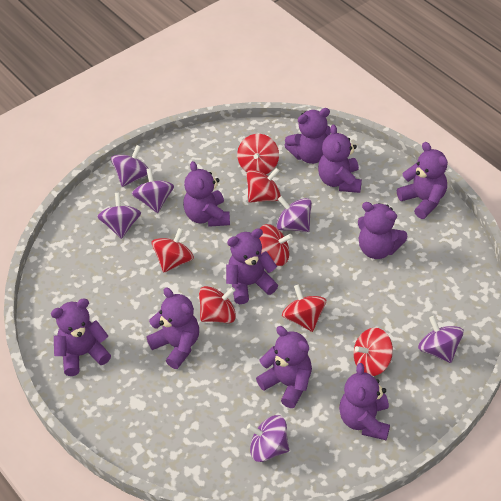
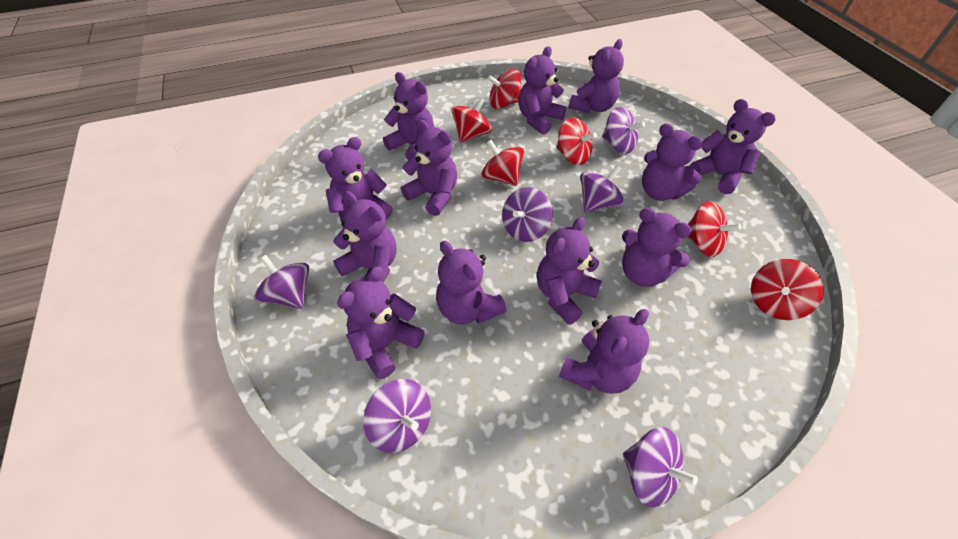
purple teddy bear: 10 -> 13
red spinning top: 7 -> 6

